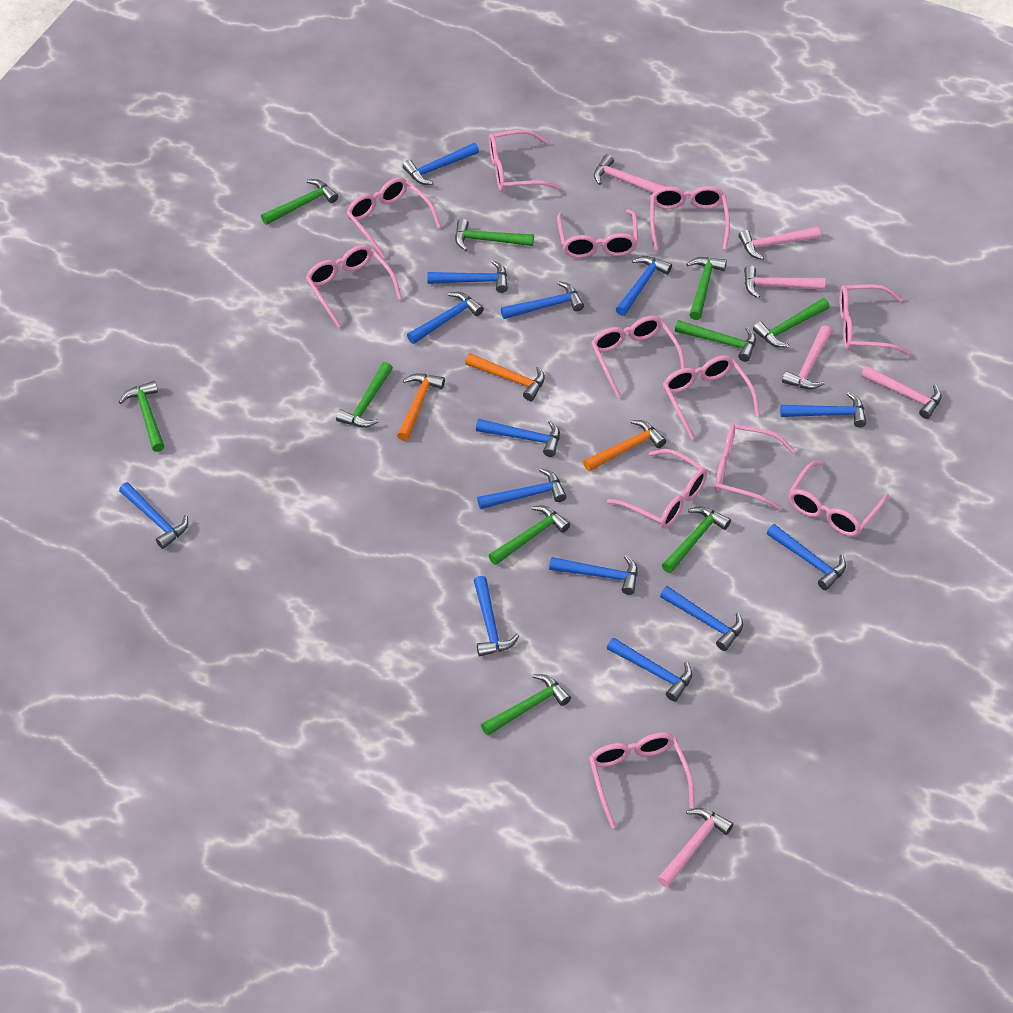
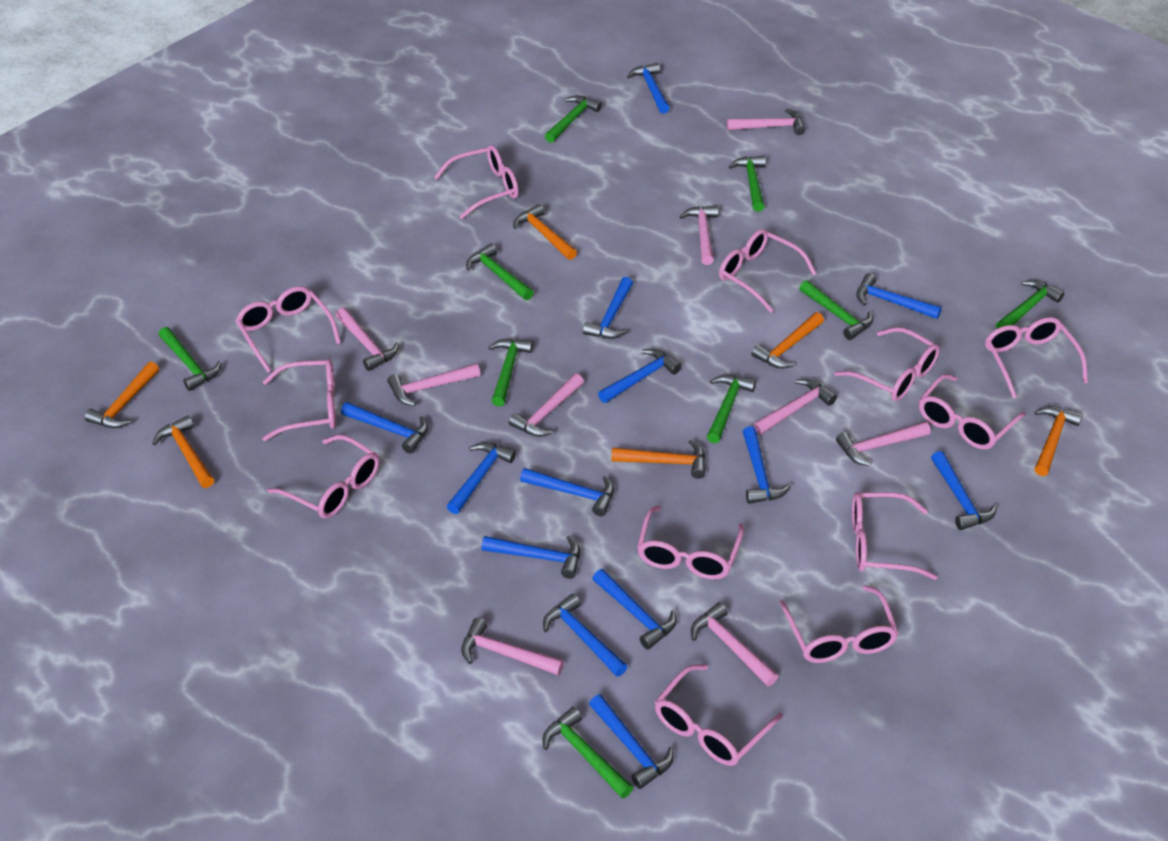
blue hammer: 14 -> 13
green hammer: 10 -> 9
orange hammer: 3 -> 6
pink hammer: 6 -> 9

